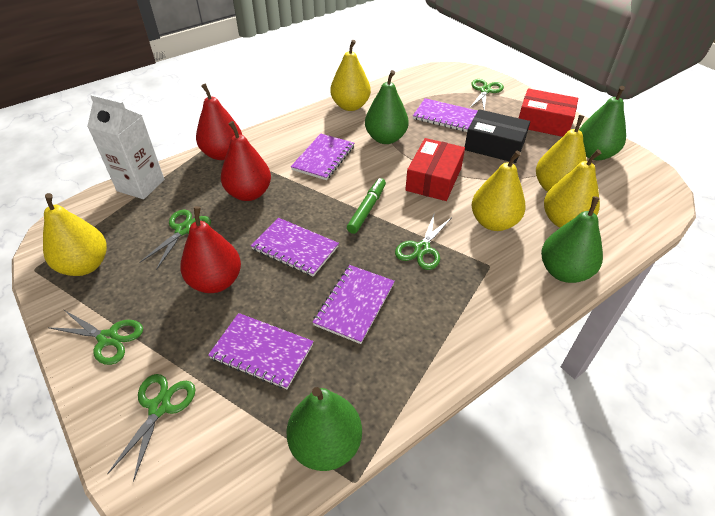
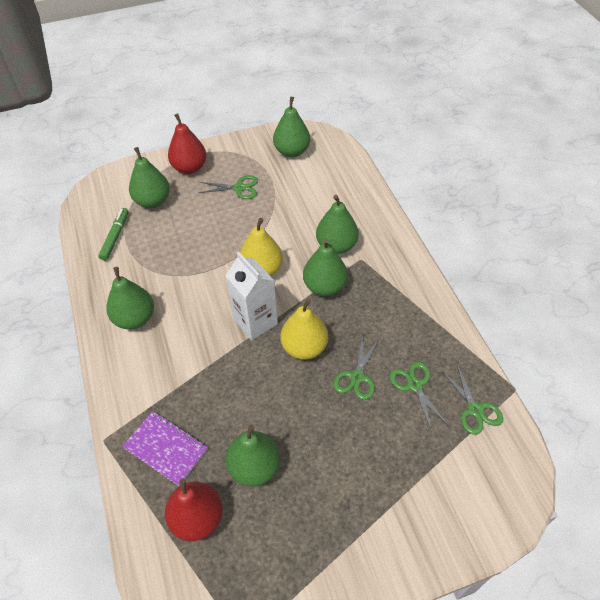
black box: 1 -> 0
green pear: 4 -> 6
green scissors: 5 -> 4
purple notebook: 5 -> 1
red box: 2 -> 0
red pear: 3 -> 2
yellow pear: 5 -> 2

